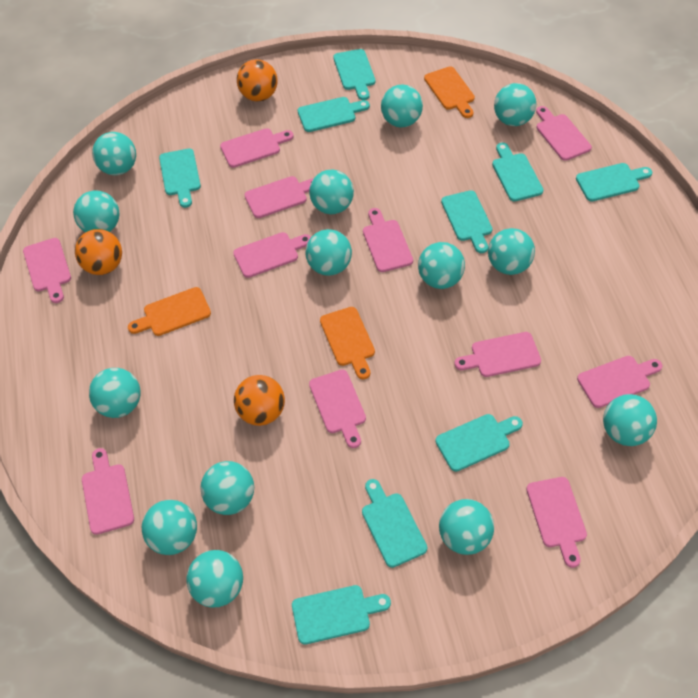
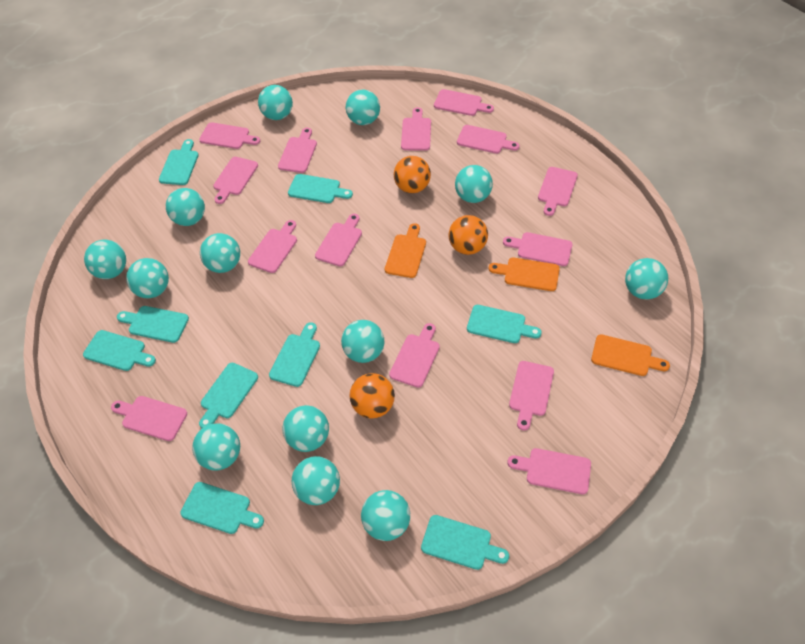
pink cutting board: 11 -> 14
turquoise ball: 14 -> 13

